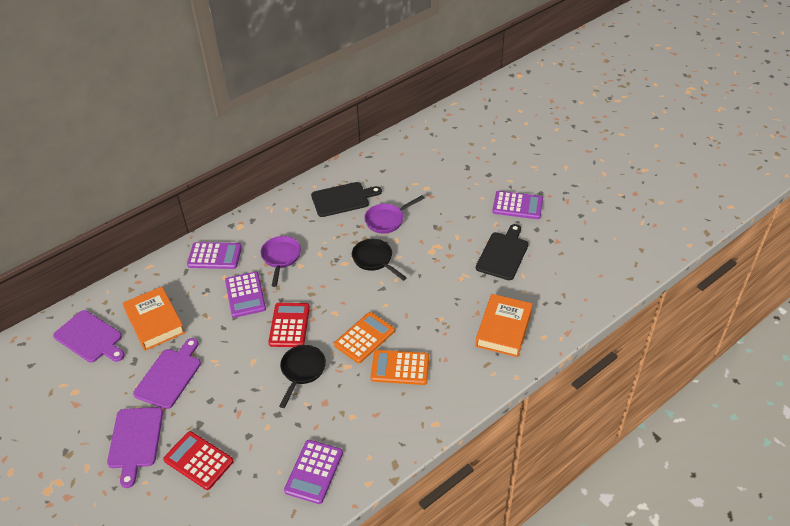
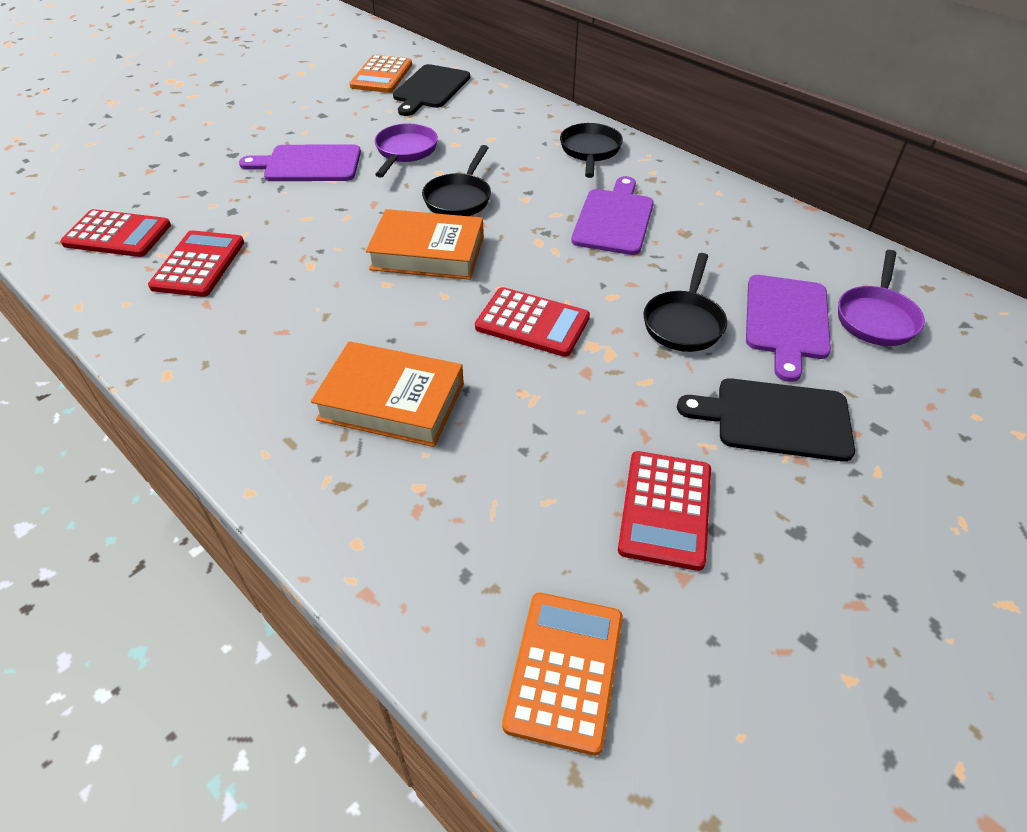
black pan: 2 -> 3
purple calculator: 4 -> 0
red calculator: 2 -> 4

